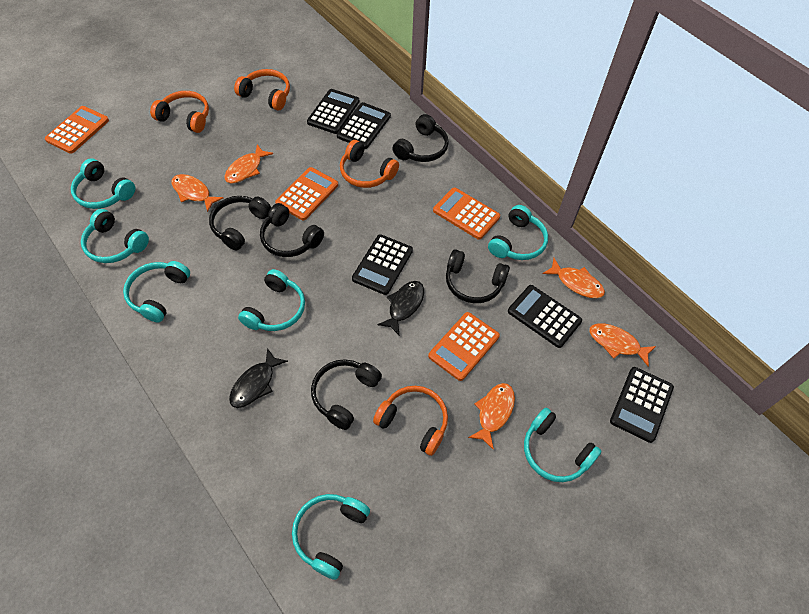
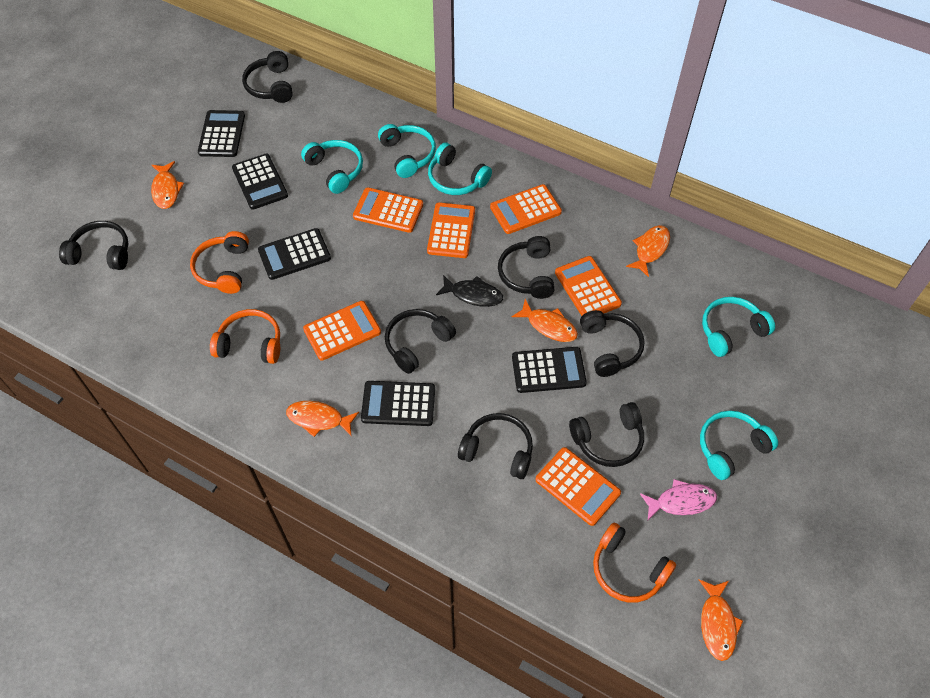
black fish: 2 -> 1
black headphones: 5 -> 7
orange calculator: 4 -> 6
orange headphones: 4 -> 3
pink fish: 0 -> 1
turquoise headphones: 7 -> 5

